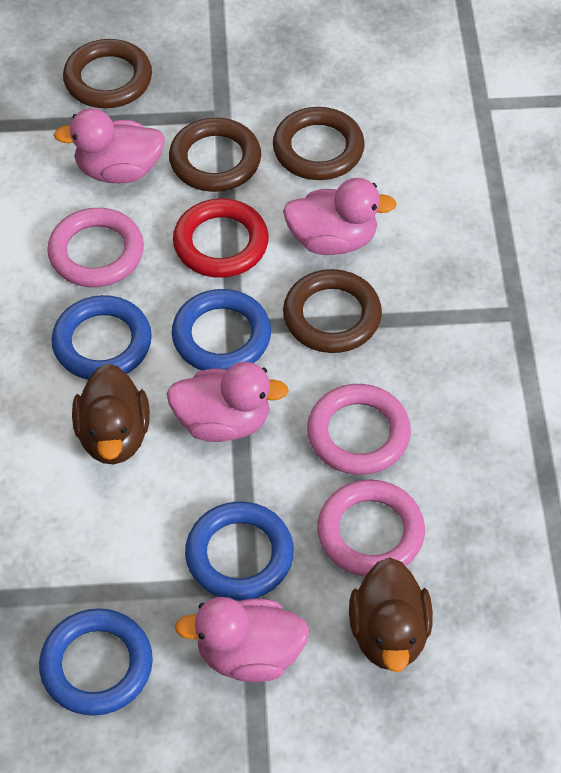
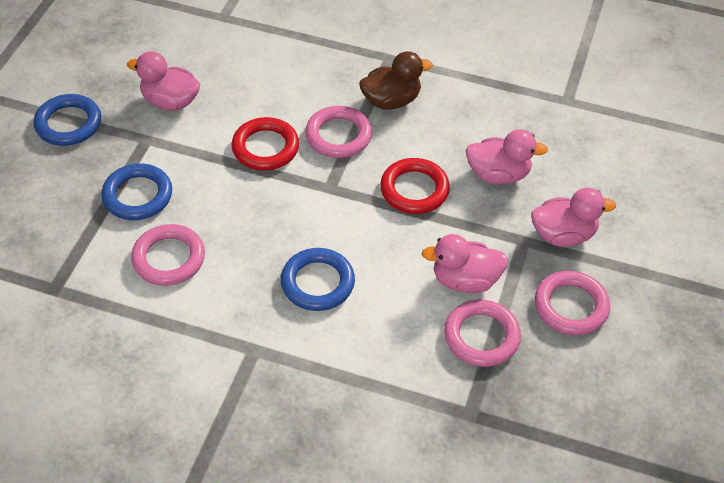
blue ring: 4 -> 3
brown duck: 2 -> 1
brown ring: 4 -> 0
pink ring: 3 -> 4
red ring: 1 -> 2

